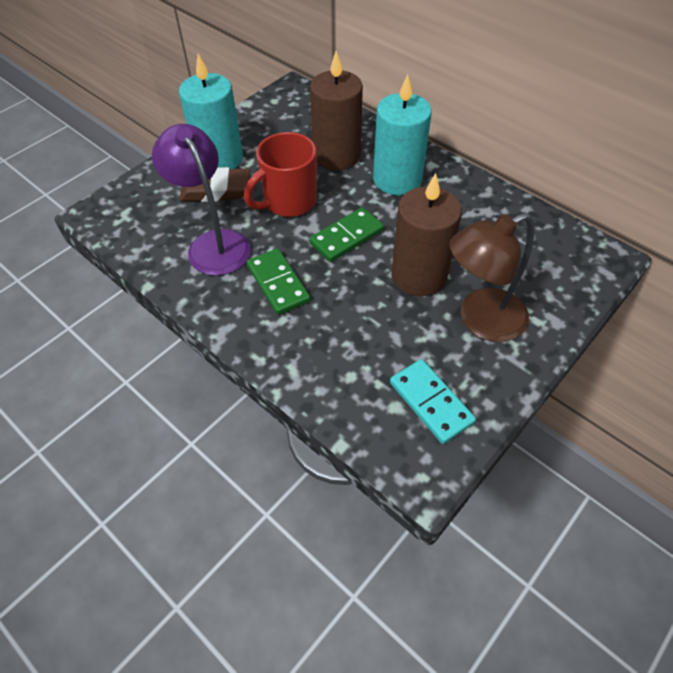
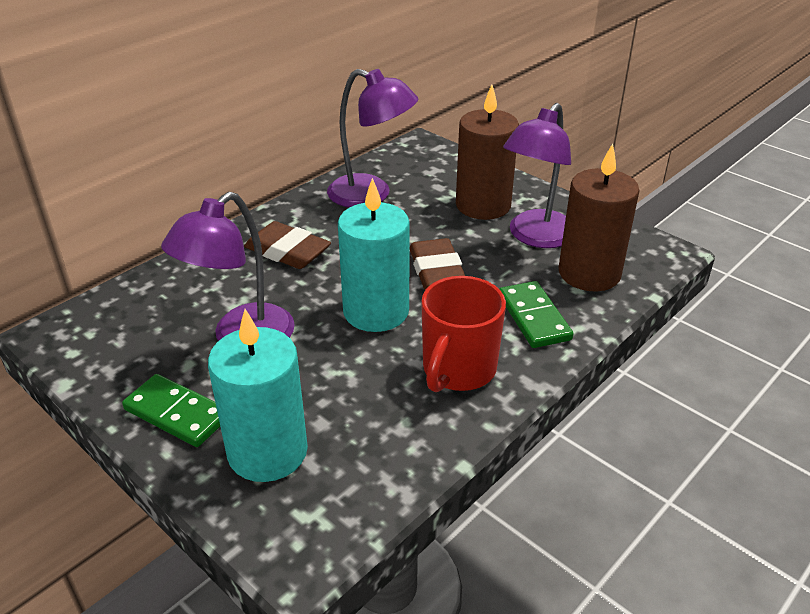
brown eraser: 1 -> 2
brown lamp: 1 -> 0
purple lamp: 1 -> 3
turquoise domino: 1 -> 0

